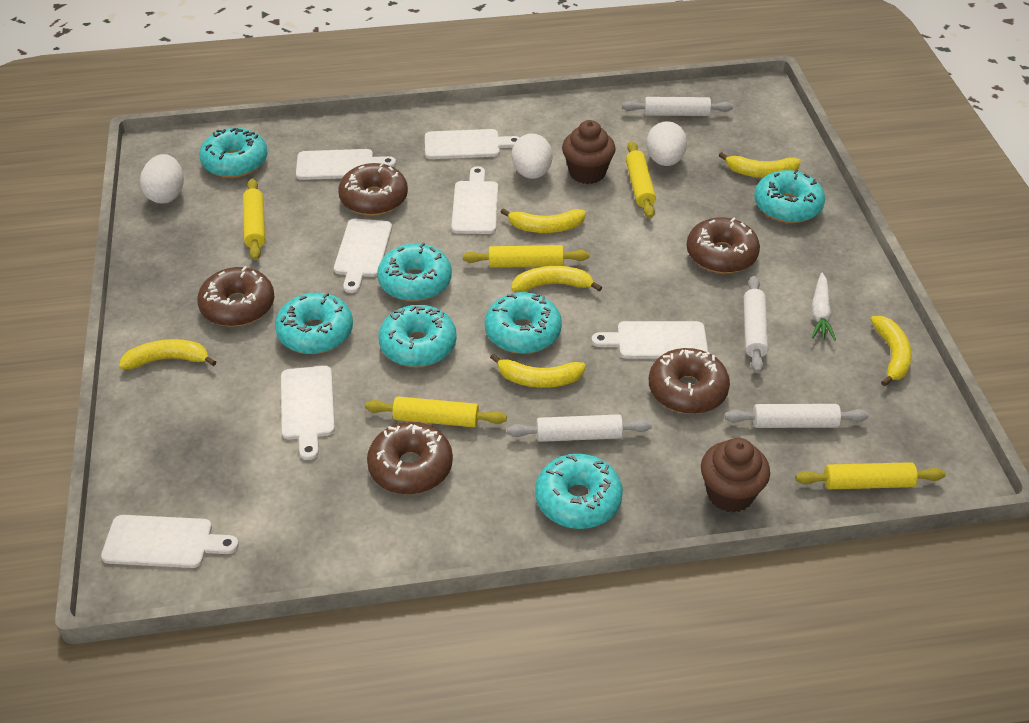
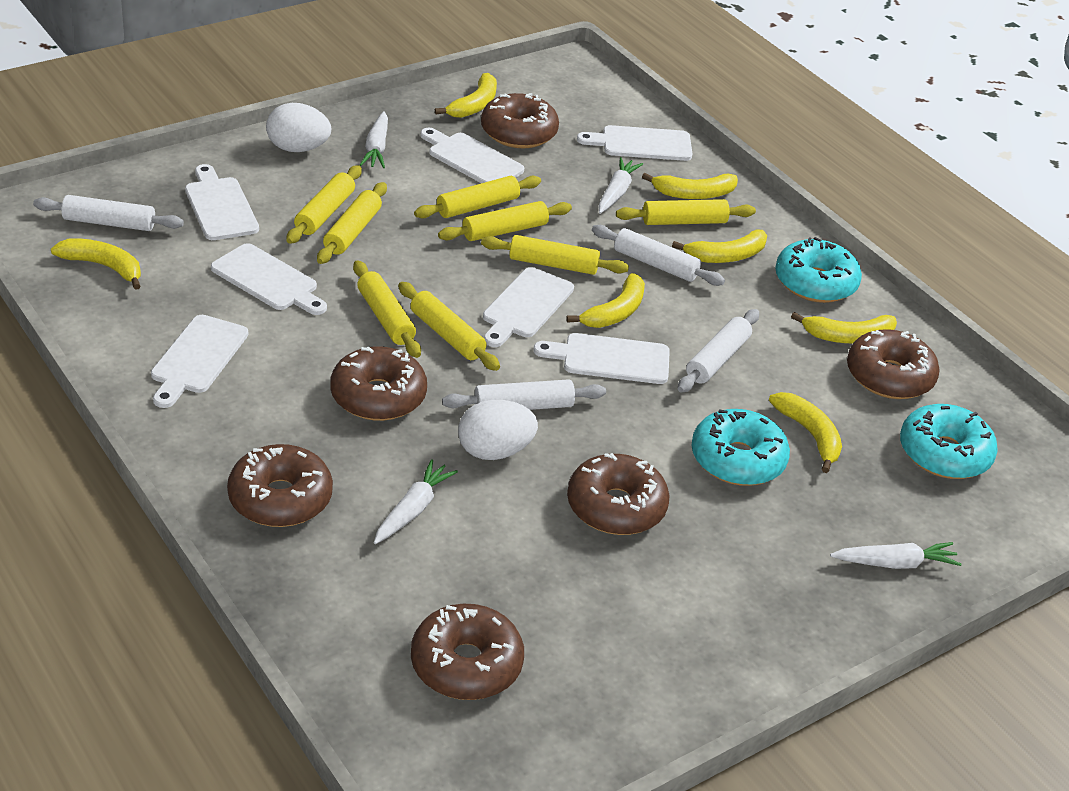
brown cupcake: 2 -> 0
brown donut: 5 -> 6
turquoise donut: 7 -> 3
white carrot: 1 -> 4
white egg: 3 -> 2
yellow banana: 6 -> 7
yellow rolling pin: 5 -> 8

